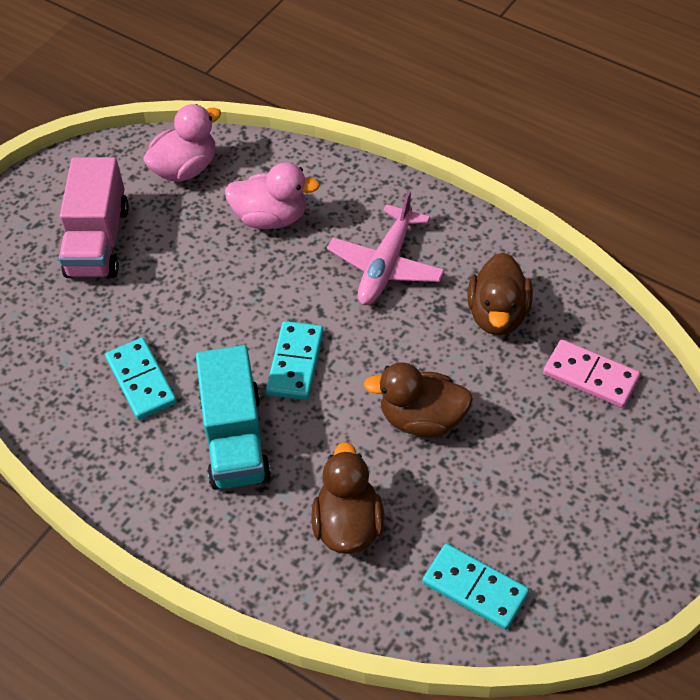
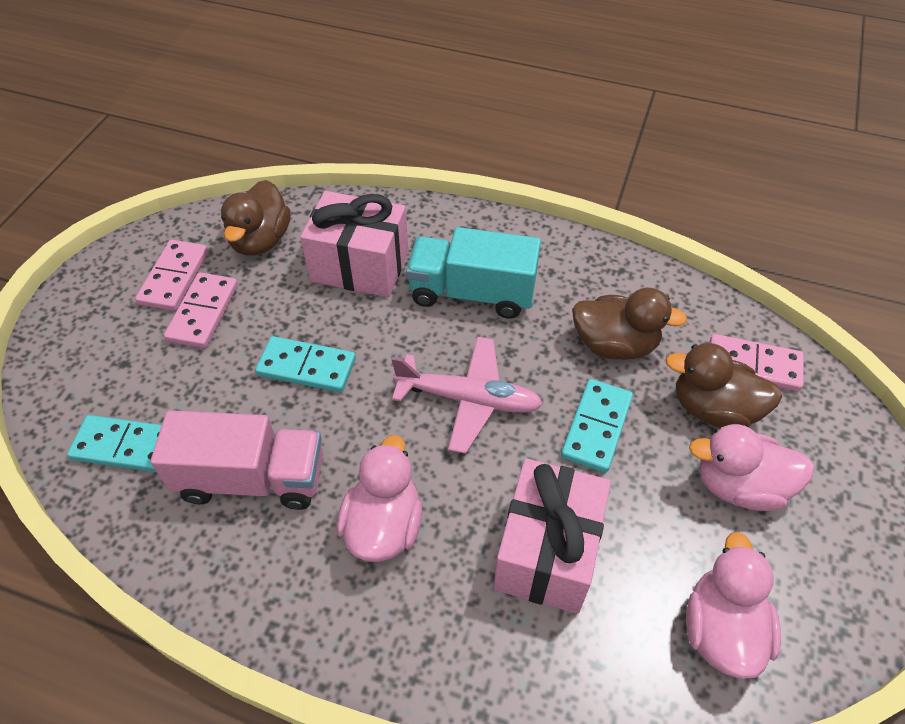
pink domino: 1 -> 3
pink duck: 2 -> 3
pink gift: 0 -> 2

